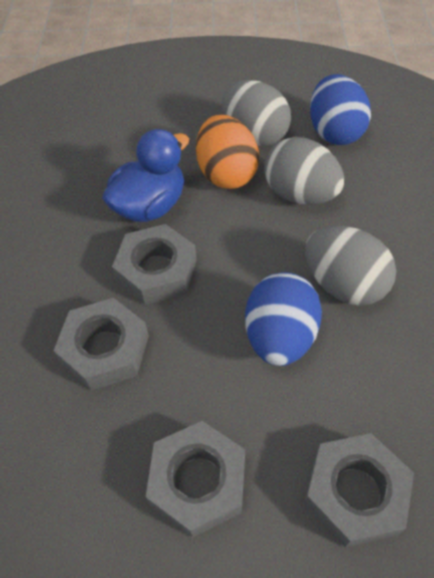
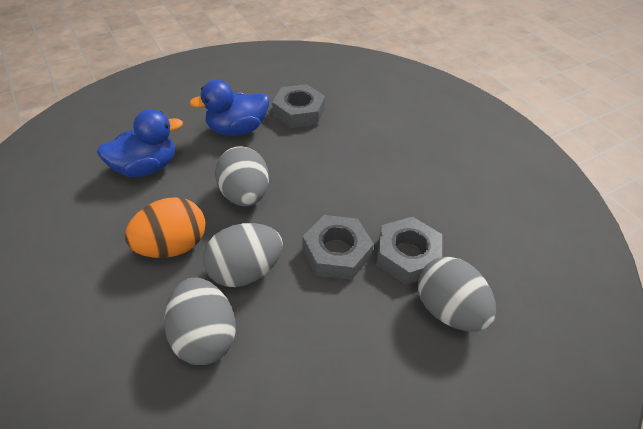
blue duck: 1 -> 2
blue egg: 2 -> 0
grey egg: 3 -> 4
grey nut: 4 -> 3

